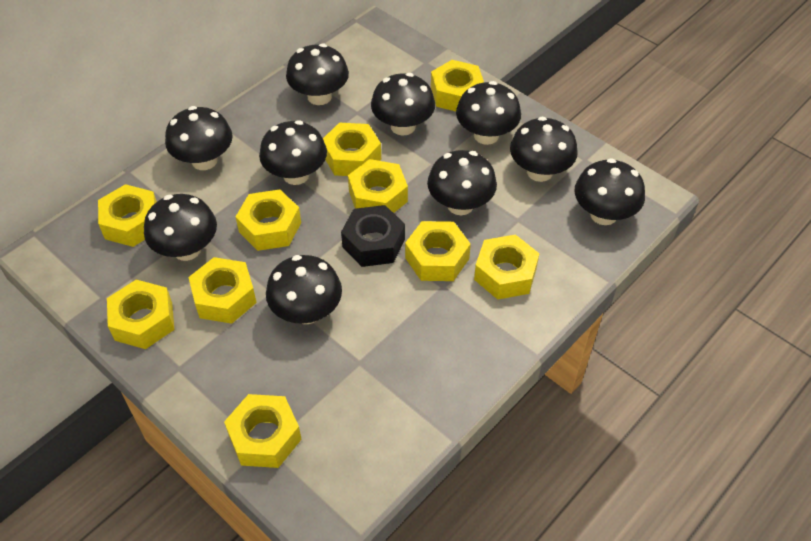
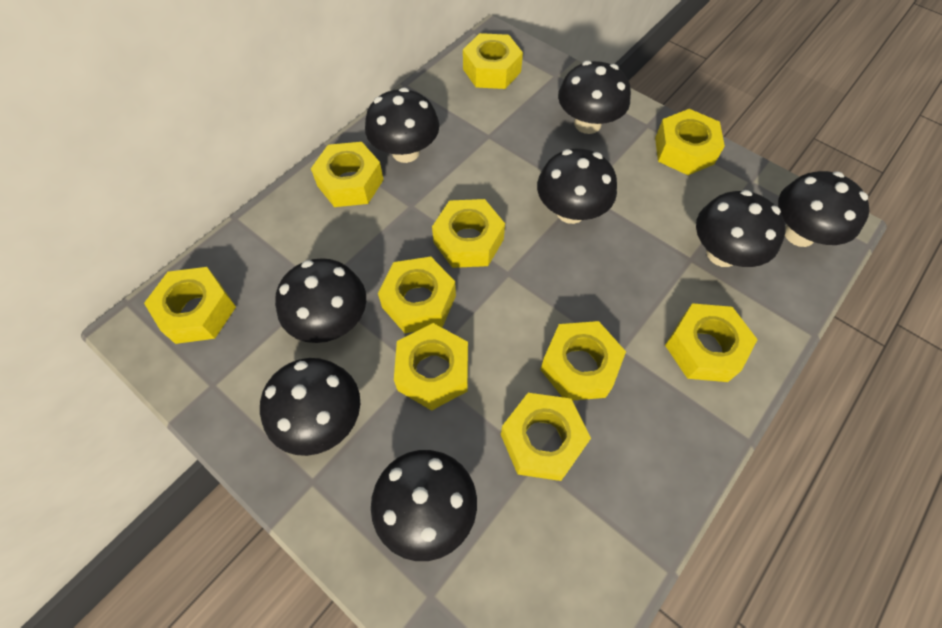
black mushroom: 10 -> 8
black nut: 1 -> 0

